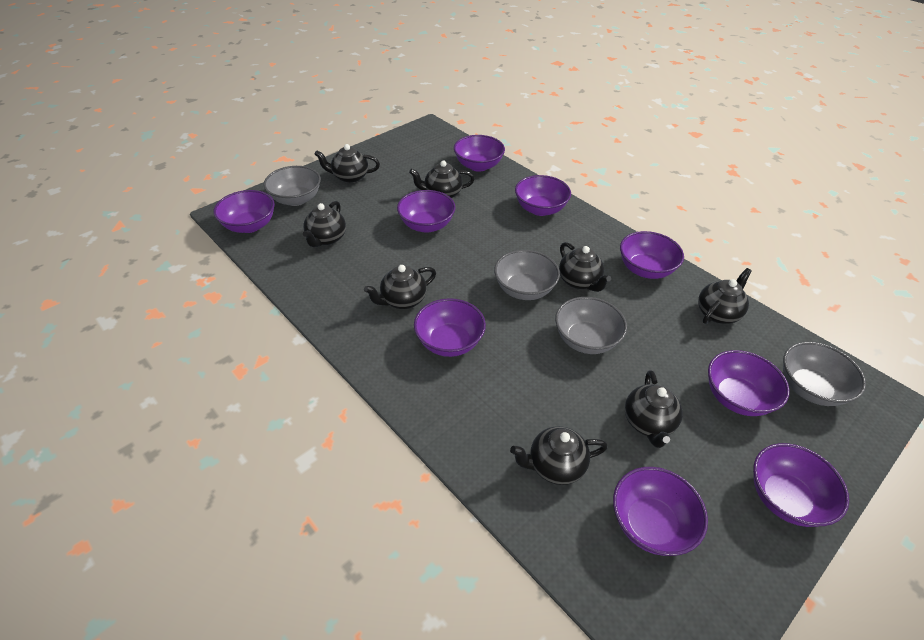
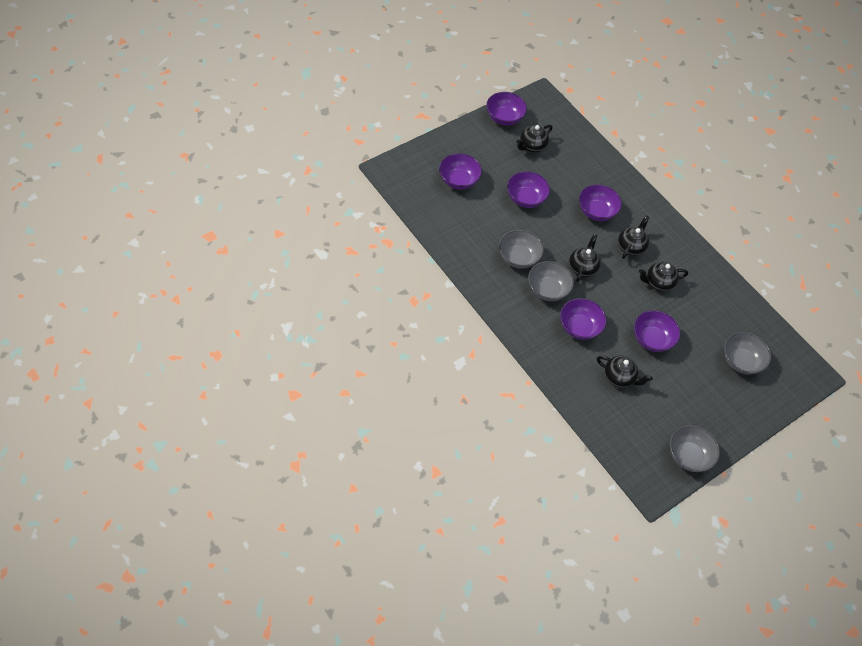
black teapot: 8 -> 5
purple bowl: 9 -> 6

